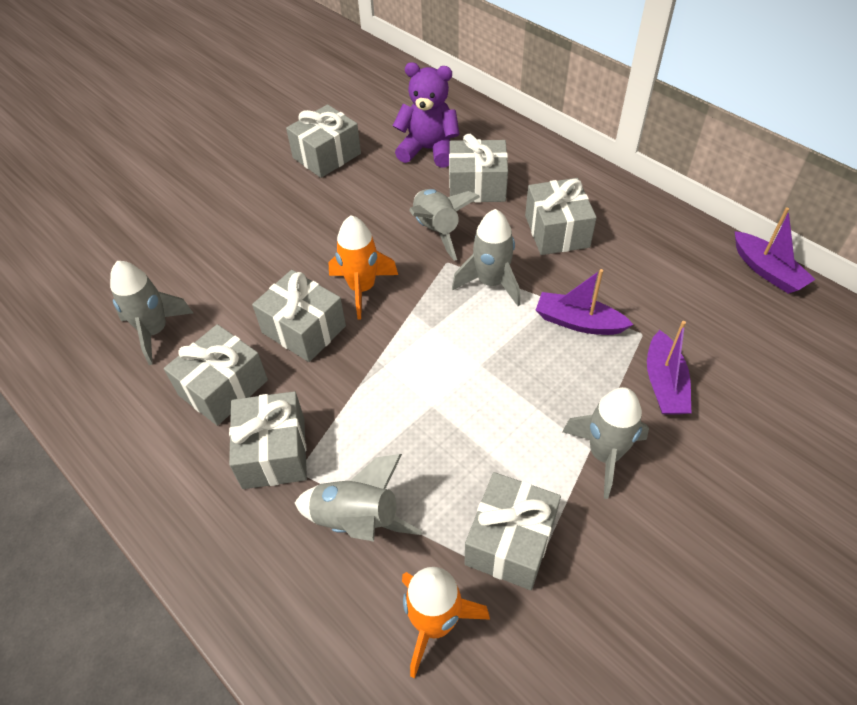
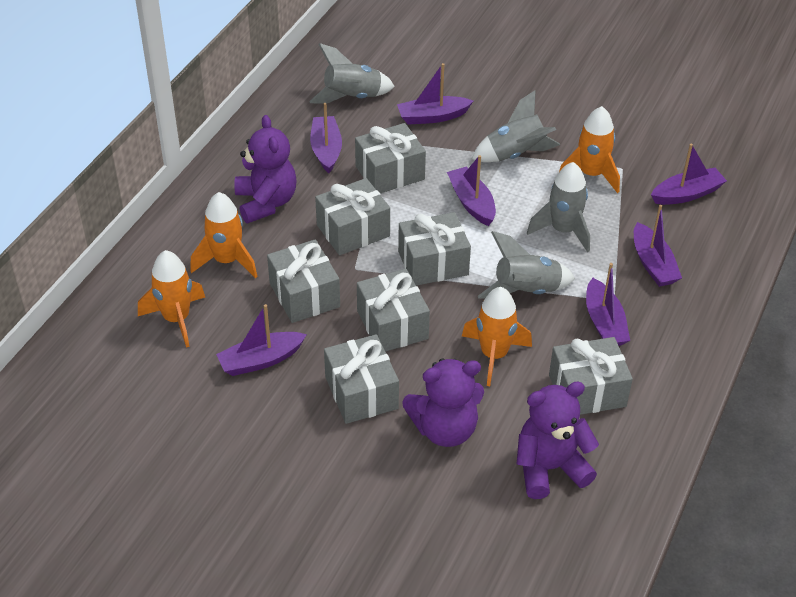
grey rocket: 5 -> 4
orange rocket: 2 -> 4
purple boat: 3 -> 7
purple teddy bear: 1 -> 3

